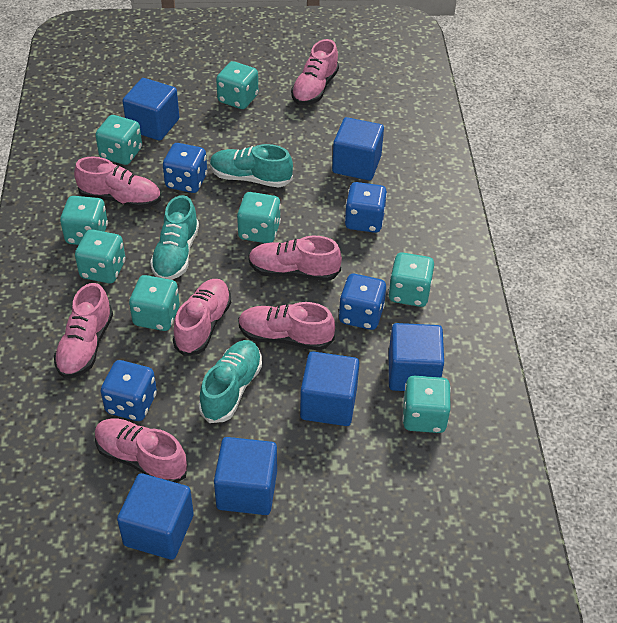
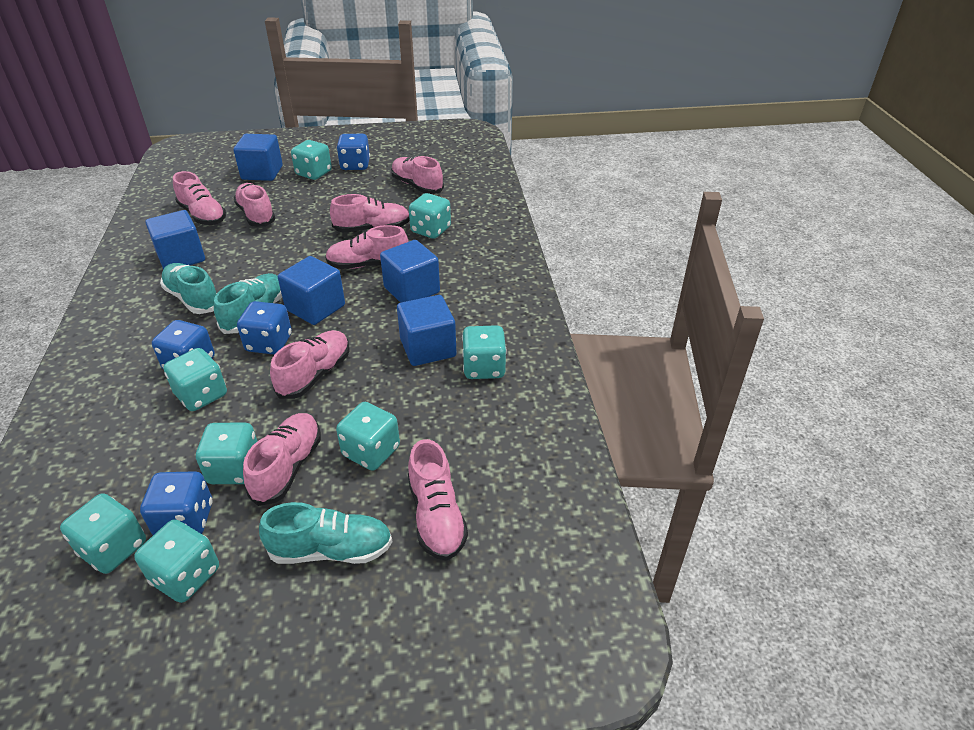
blue cube: 6 -> 5
pink shoe: 7 -> 8

